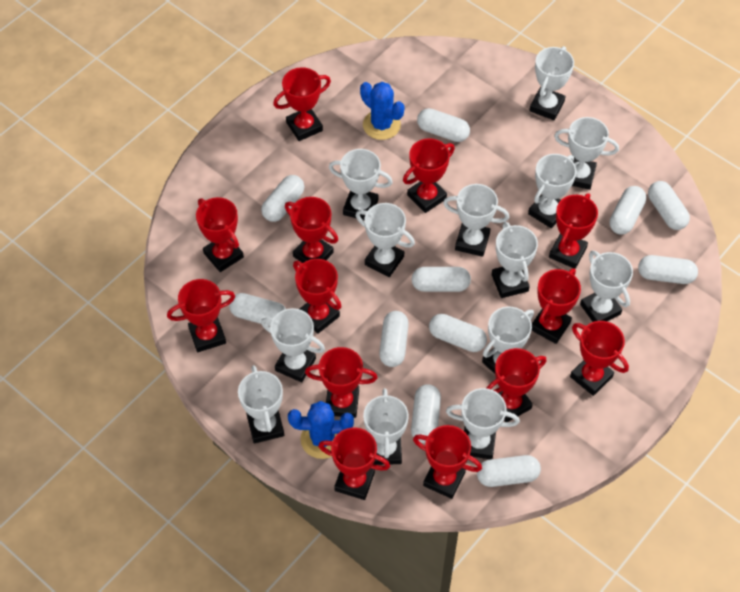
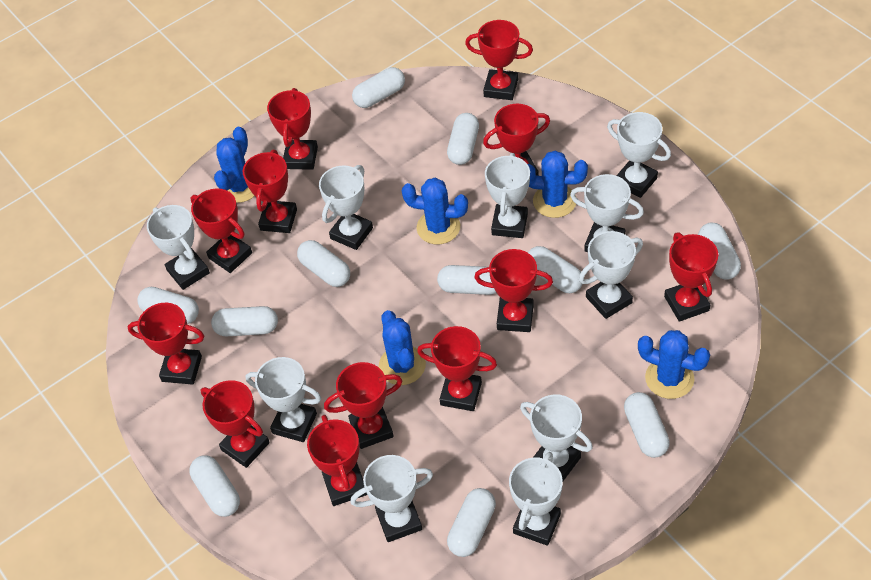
blue cactus: 2 -> 5
red trophy: 13 -> 12
white trophy: 13 -> 10

